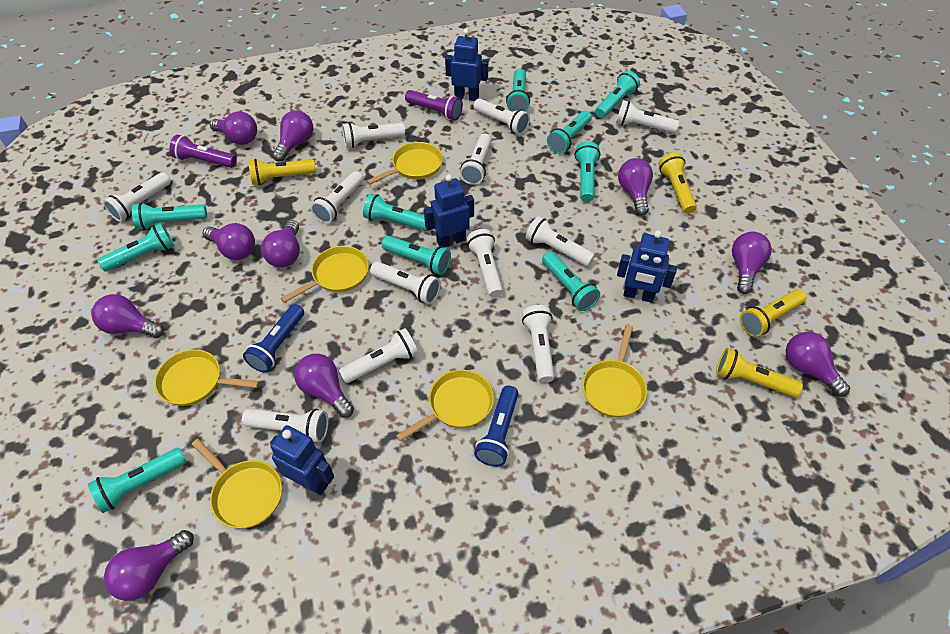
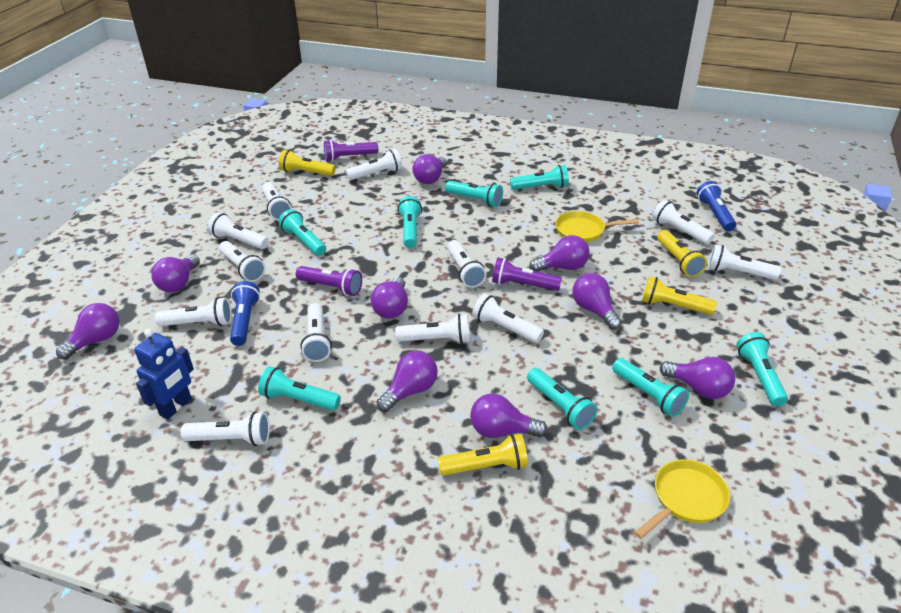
blue robot: 4 -> 1
purple flashlight: 2 -> 3
purple light bulb: 10 -> 9
turquoise flashlight: 10 -> 8
yellow pan: 6 -> 2

